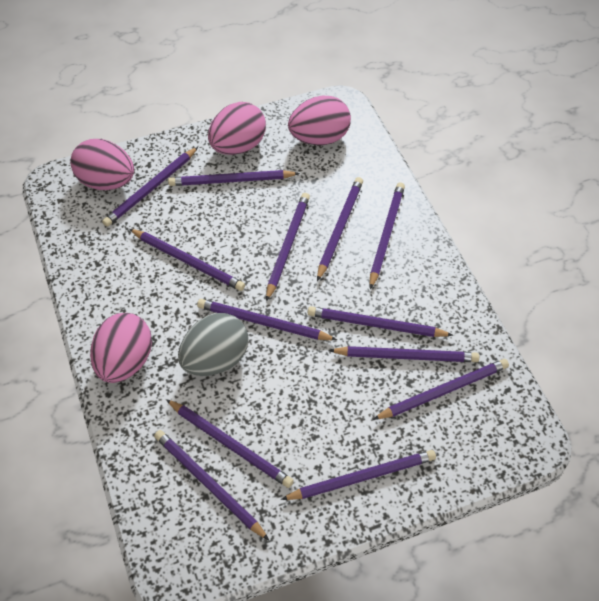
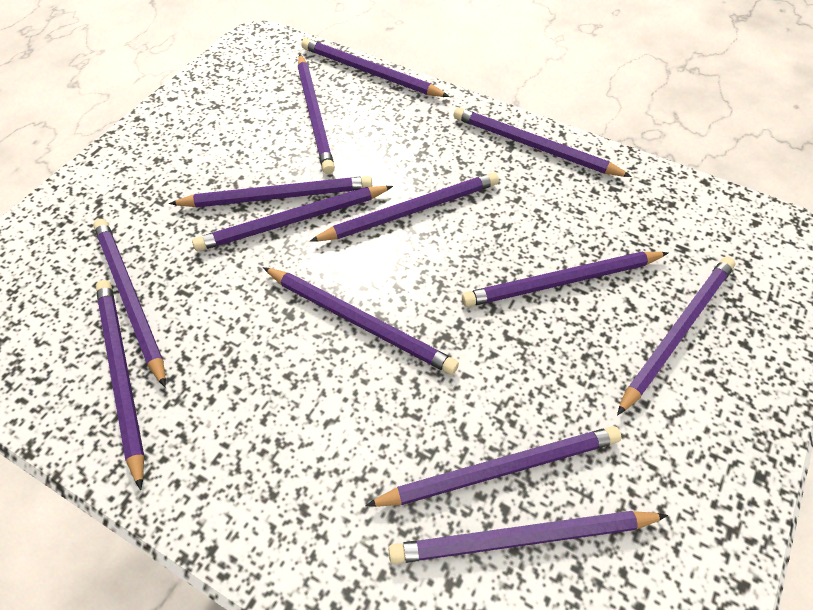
grey egg: 1 -> 0
pink egg: 4 -> 0

